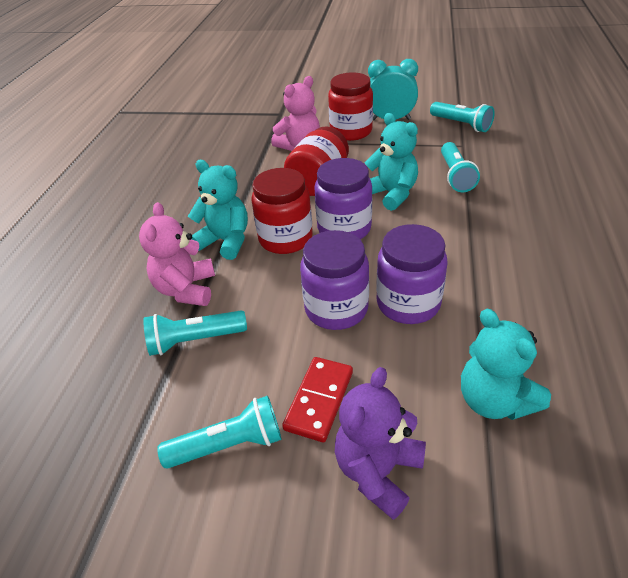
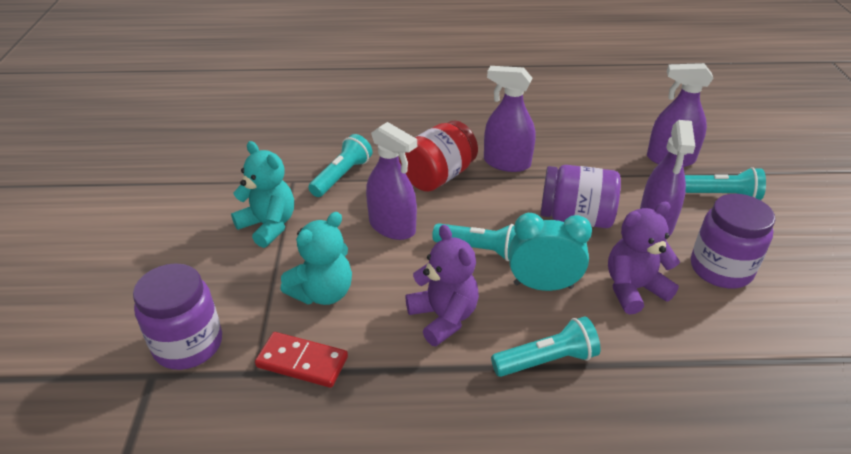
pink teddy bear: 2 -> 0
purple spray bottle: 0 -> 4
purple teddy bear: 1 -> 2
red jar: 3 -> 1
turquoise teddy bear: 3 -> 2

